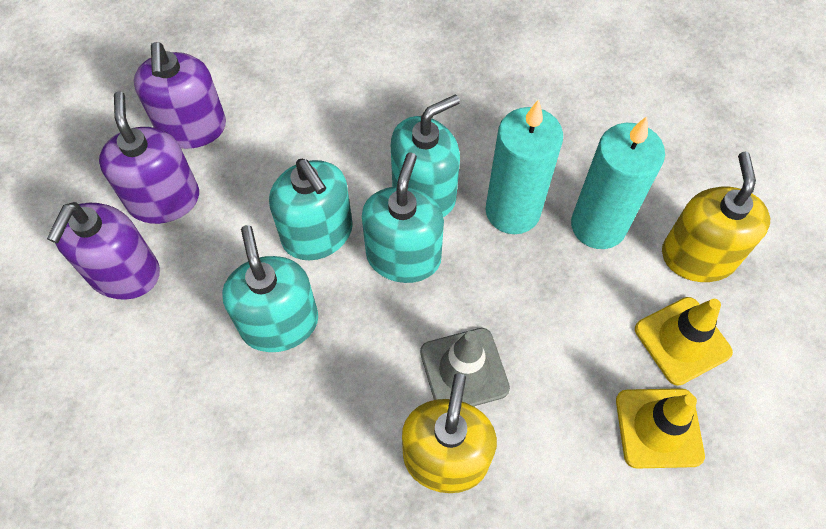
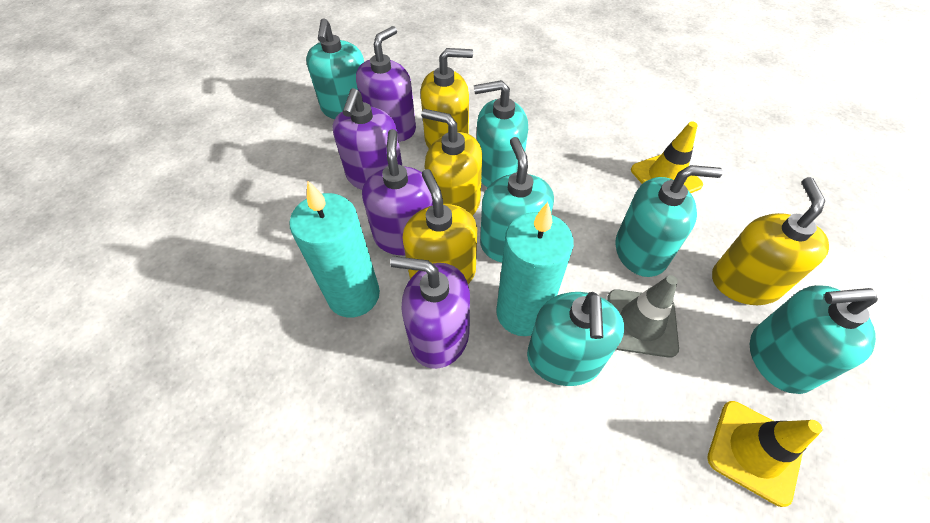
purple soap dispenser: 3 -> 4
turquoise soap dispenser: 4 -> 6
yellow soap dispenser: 2 -> 4

